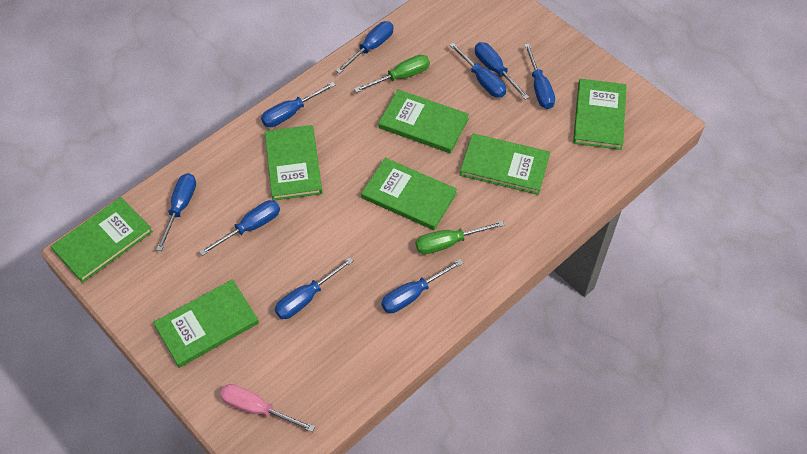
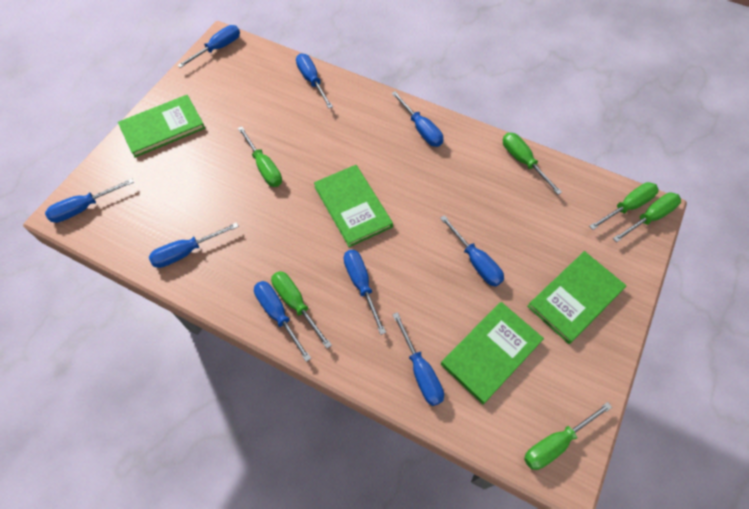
green book: 7 -> 4
green screwdriver: 2 -> 6
pink screwdriver: 1 -> 0

